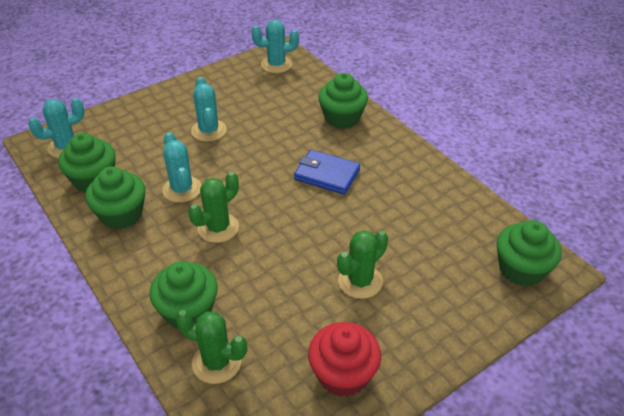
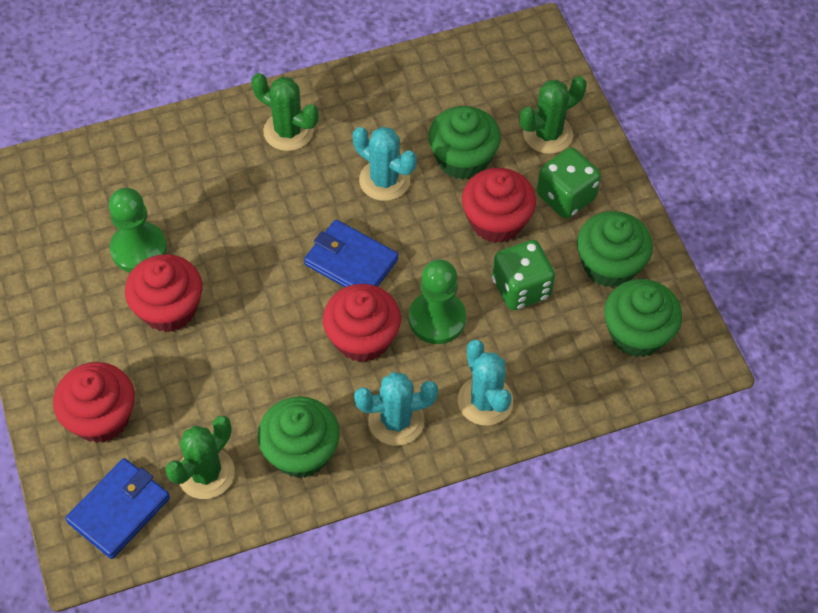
blue wallet: 1 -> 2
green cupcake: 5 -> 4
green dice: 0 -> 2
green pawn: 0 -> 2
red cupcake: 1 -> 4
turquoise cactus: 4 -> 3

